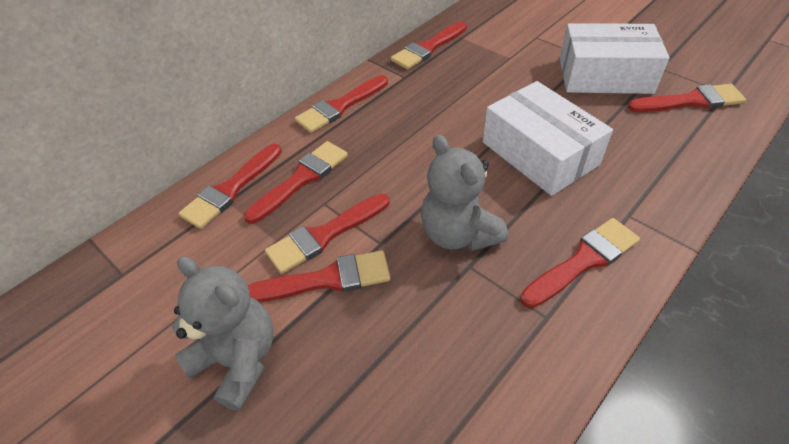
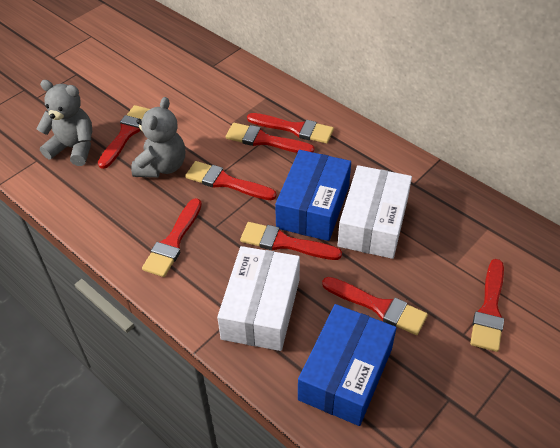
blue box: 0 -> 2

